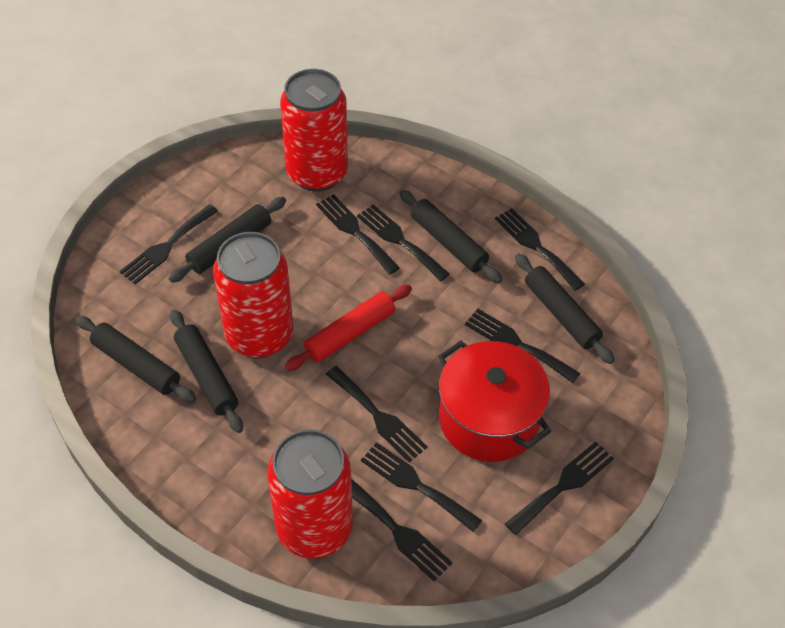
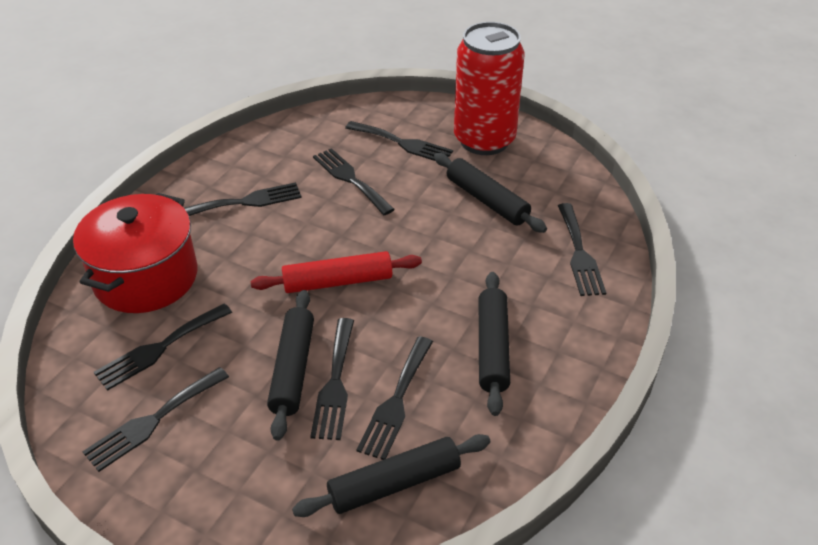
black fork: 9 -> 8
black rolling pin: 5 -> 4
red can: 3 -> 1

